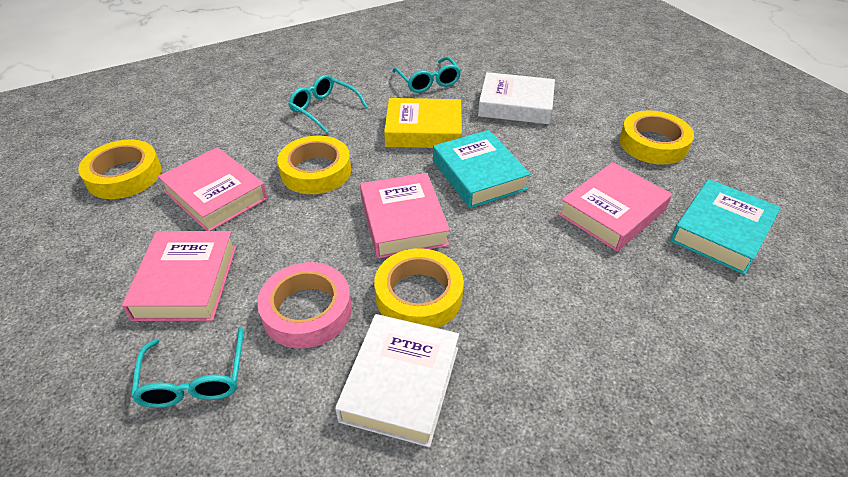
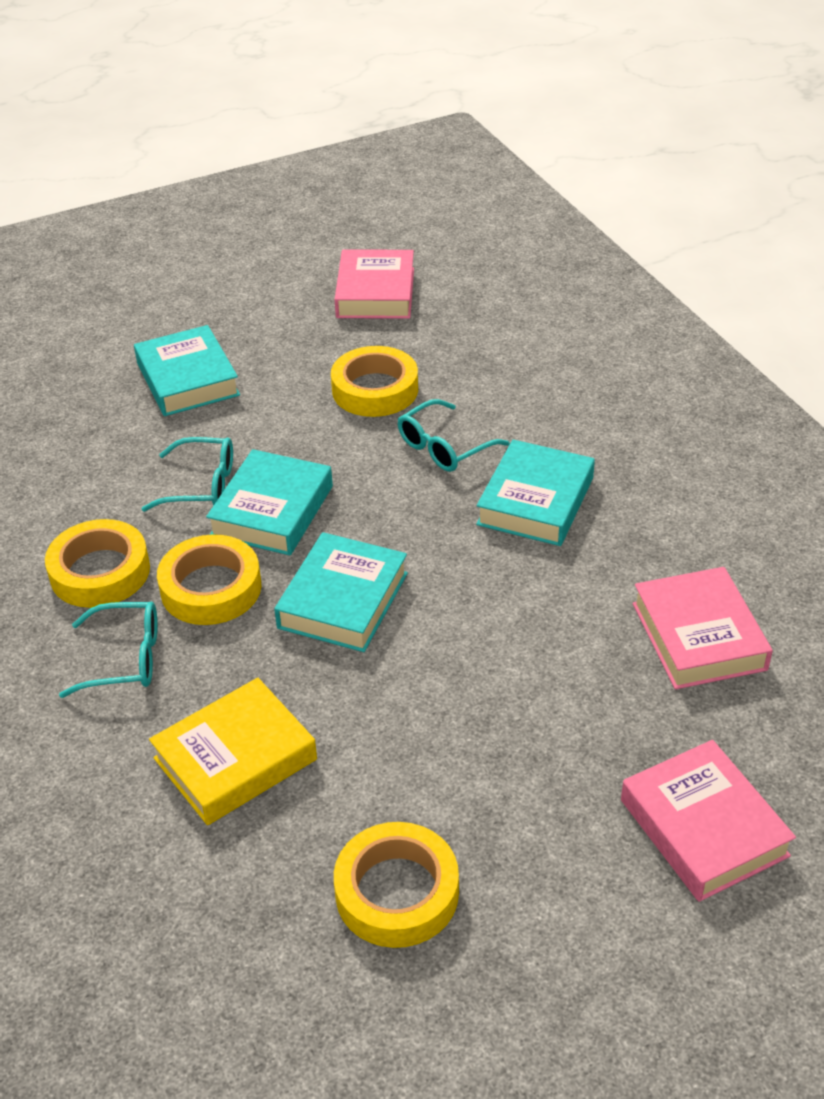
pink book: 4 -> 3
pink tape: 1 -> 0
turquoise book: 2 -> 4
white book: 2 -> 0

